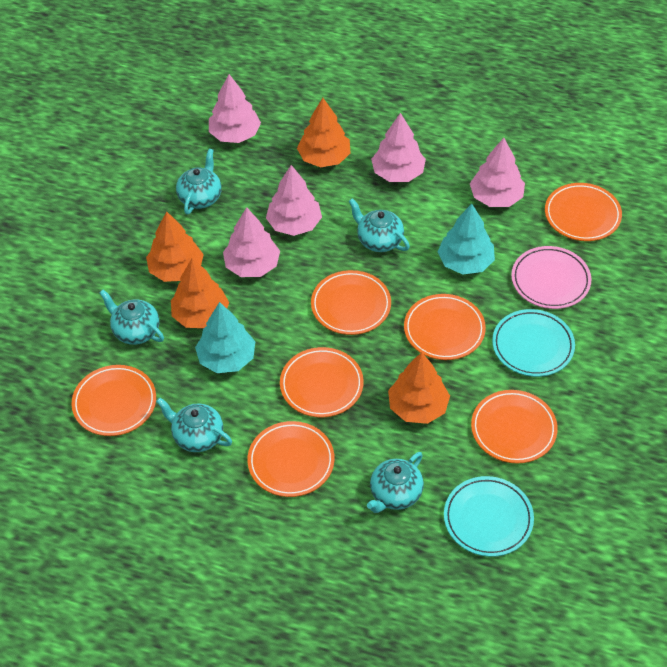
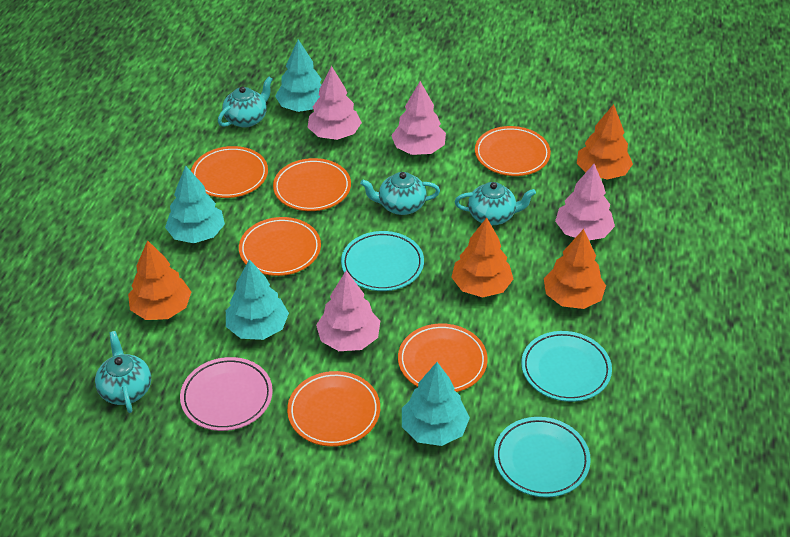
orange plate: 7 -> 6
pink tree: 5 -> 4
turquoise plate: 2 -> 3
turquoise teapot: 5 -> 4
turquoise tree: 2 -> 4

